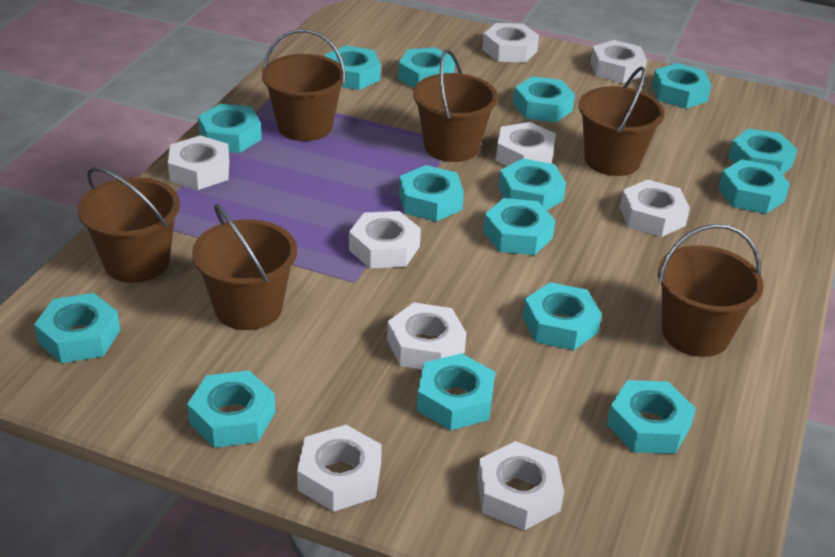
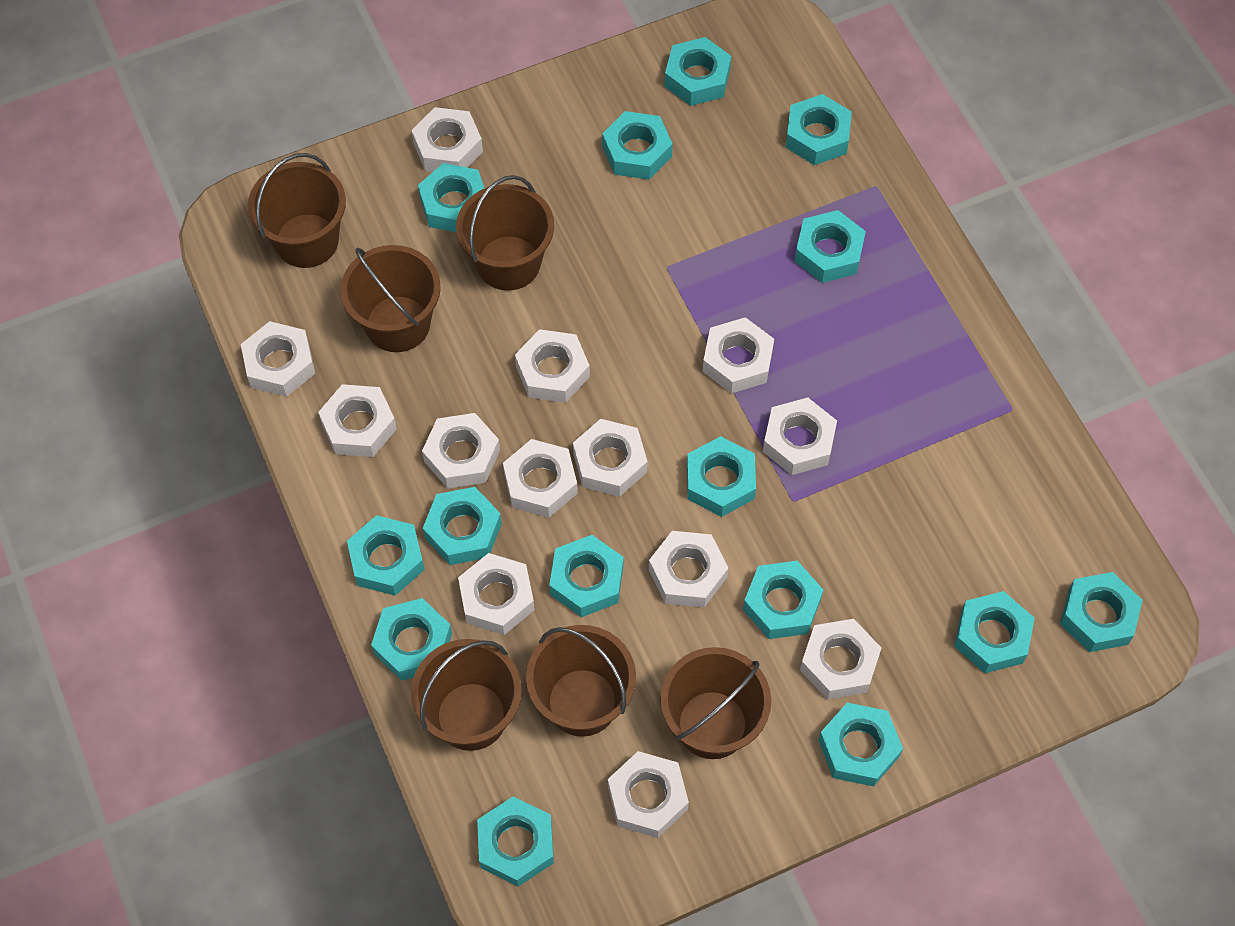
white nut: 9 -> 13

